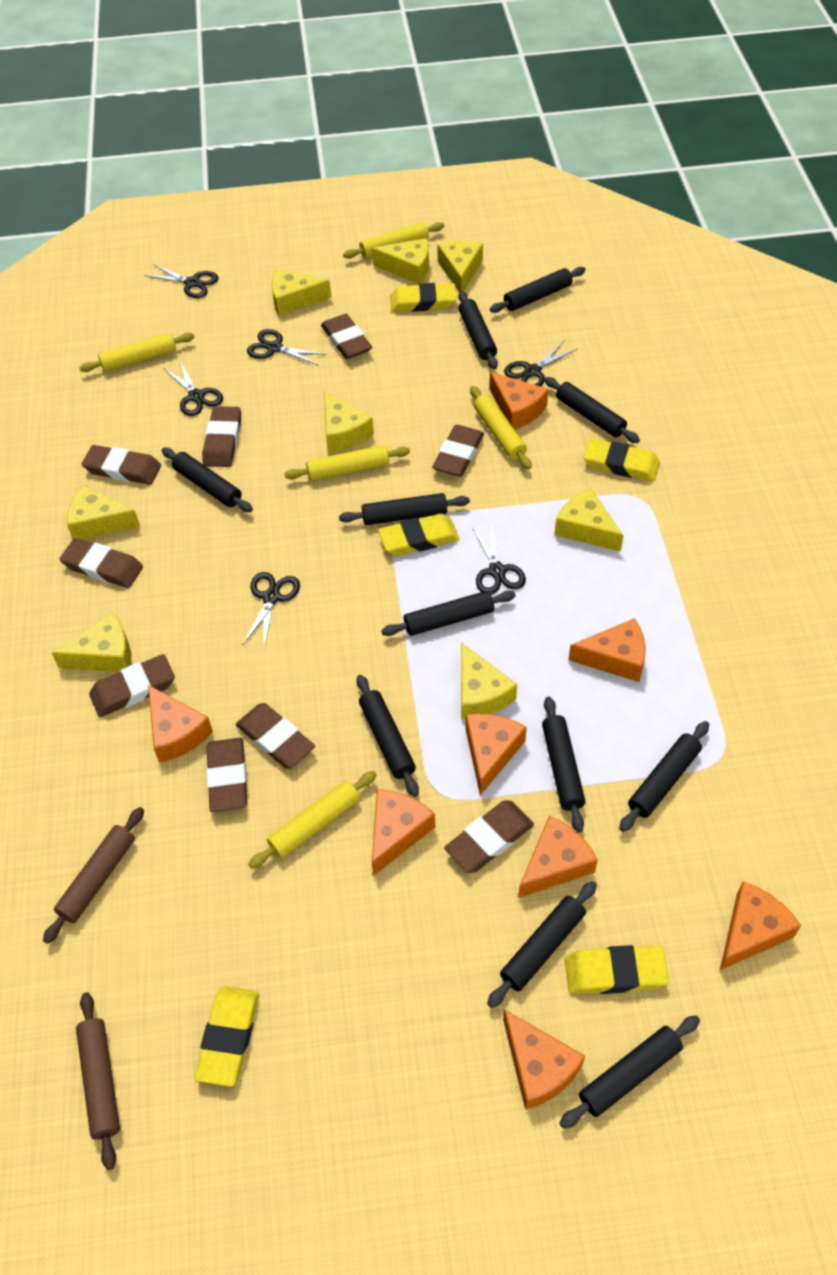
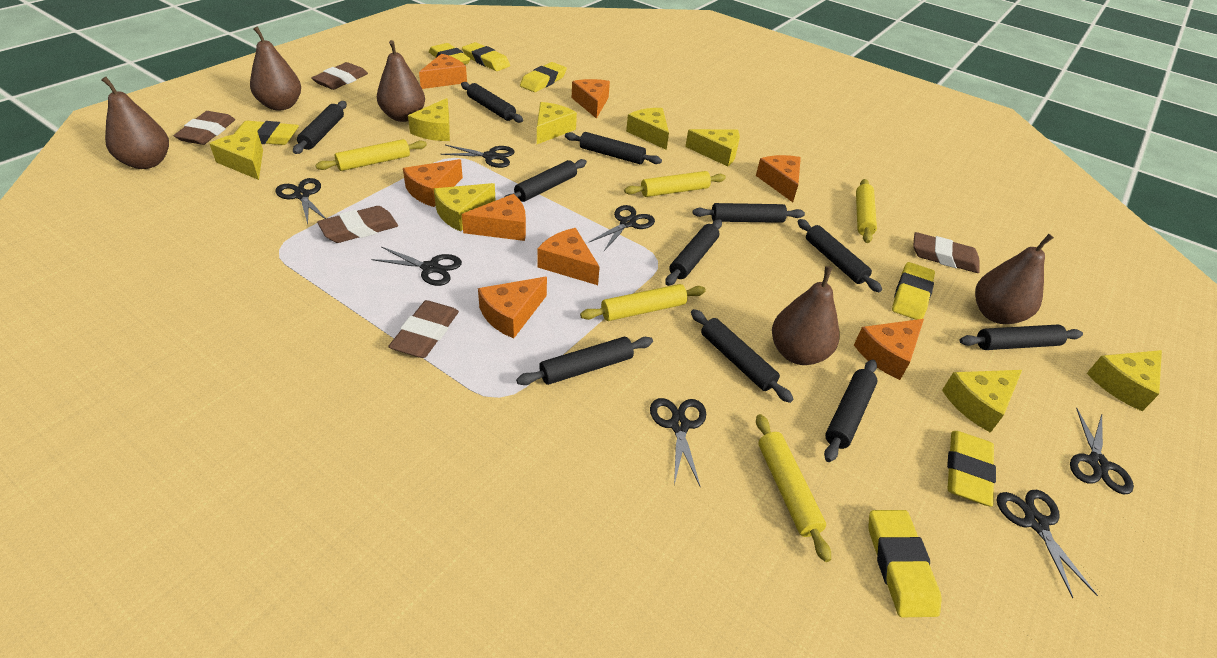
black scissors: 6 -> 7
brown eraser: 9 -> 5
brown pear: 0 -> 5
brown rolling pin: 2 -> 0
yellow eraser: 5 -> 7

